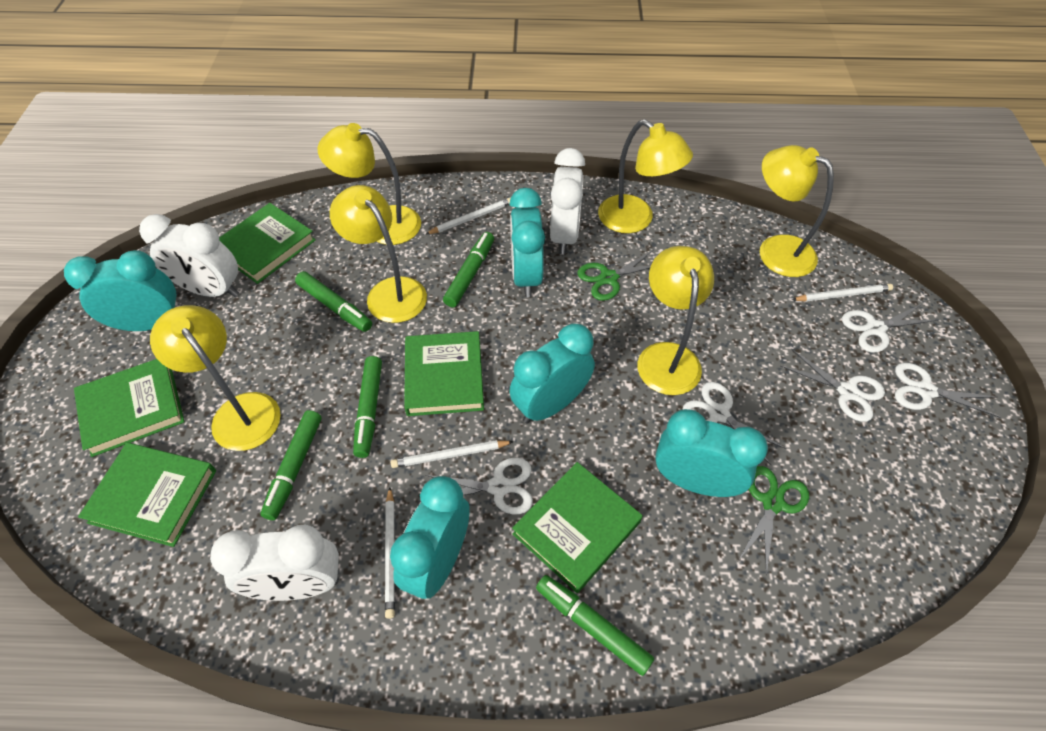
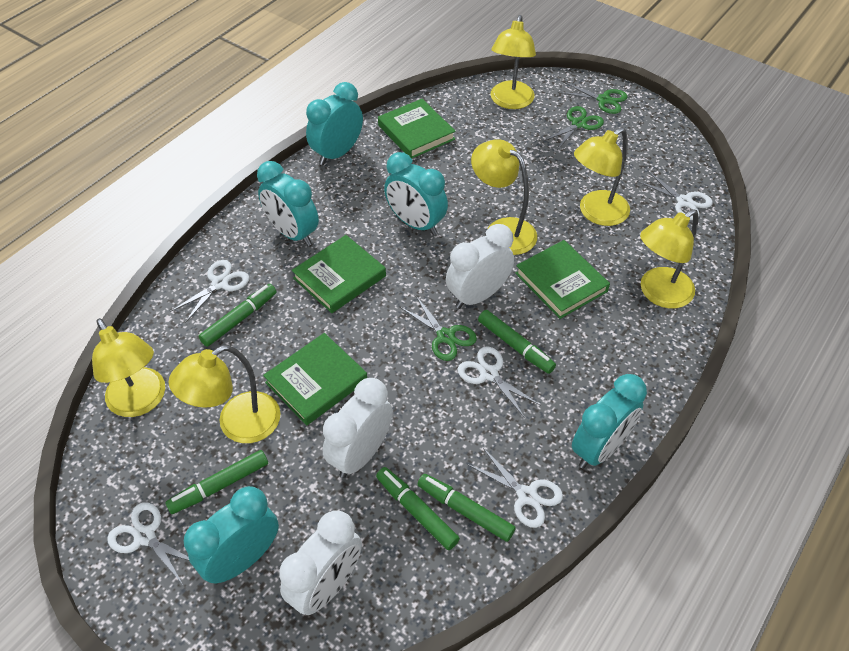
green book: 5 -> 4
green scissors: 2 -> 3
white pencil: 4 -> 0

